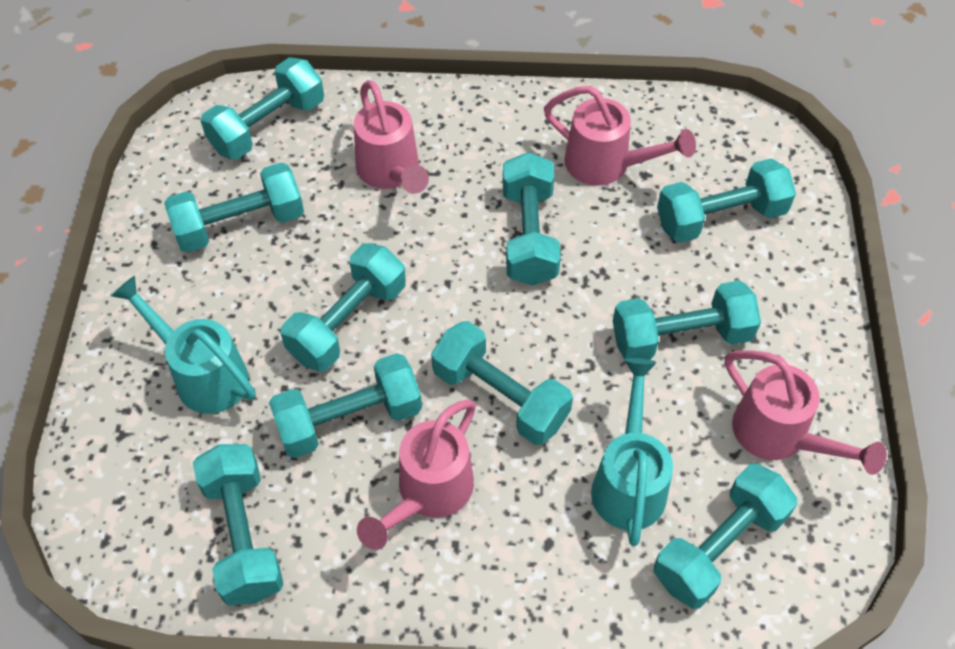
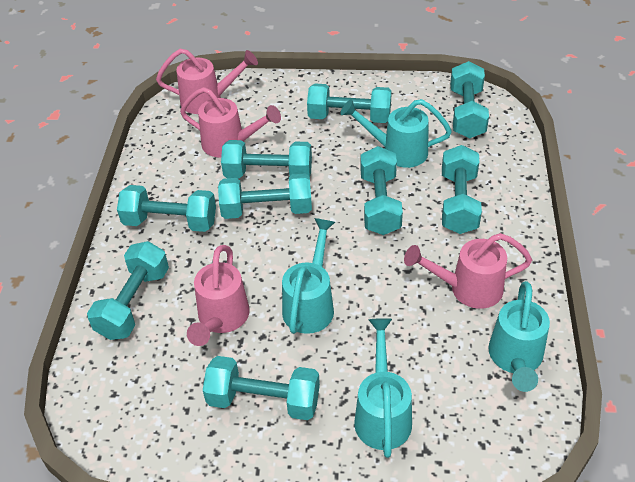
turquoise dumbbell: 10 -> 9
turquoise watering can: 2 -> 4

